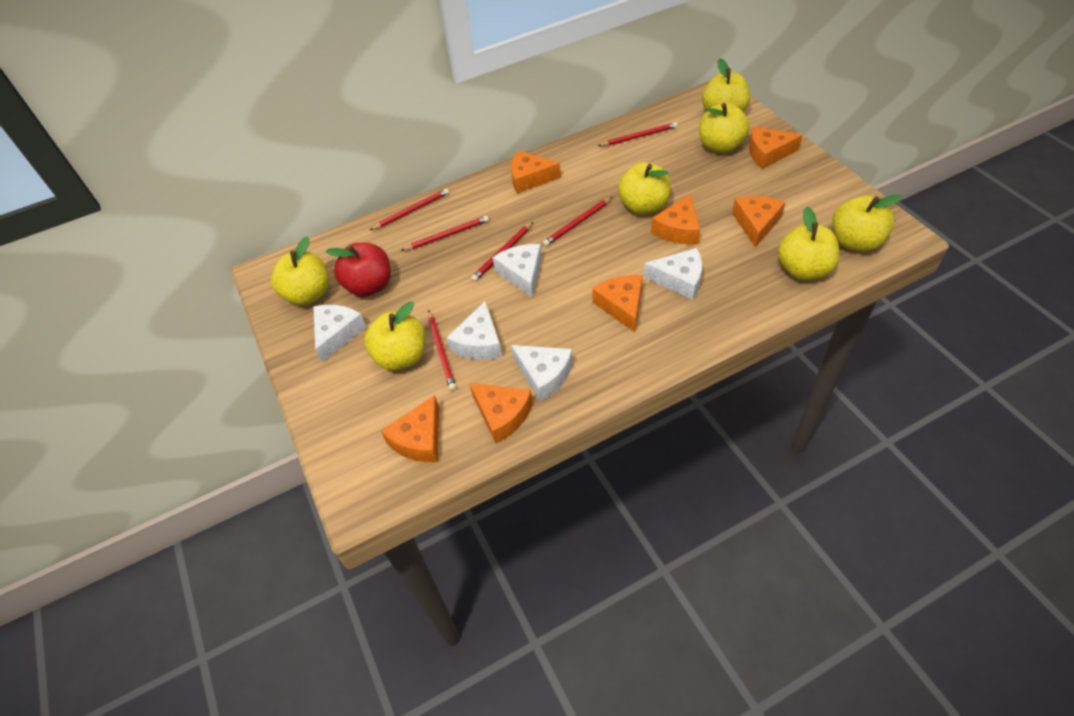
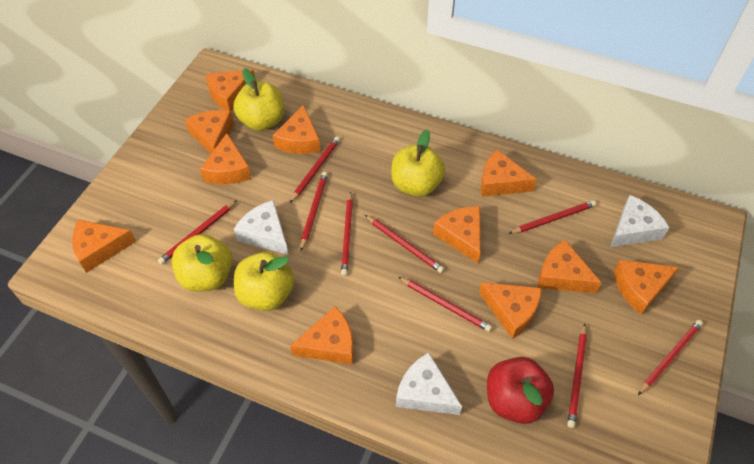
orange cheese: 7 -> 11
red pencil: 6 -> 9
white cheese: 5 -> 3
yellow apple: 7 -> 4

